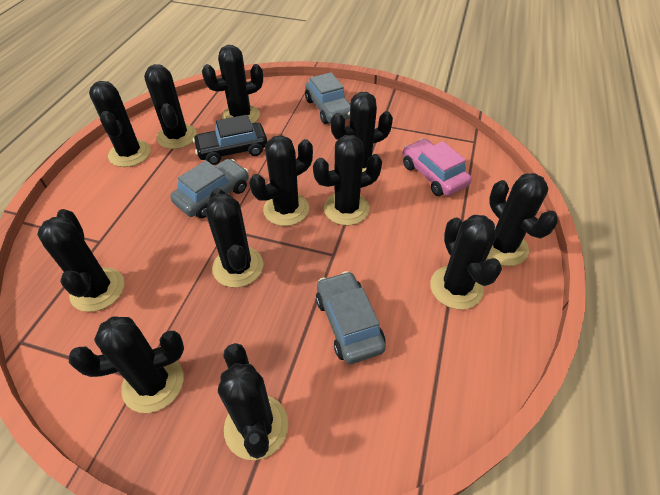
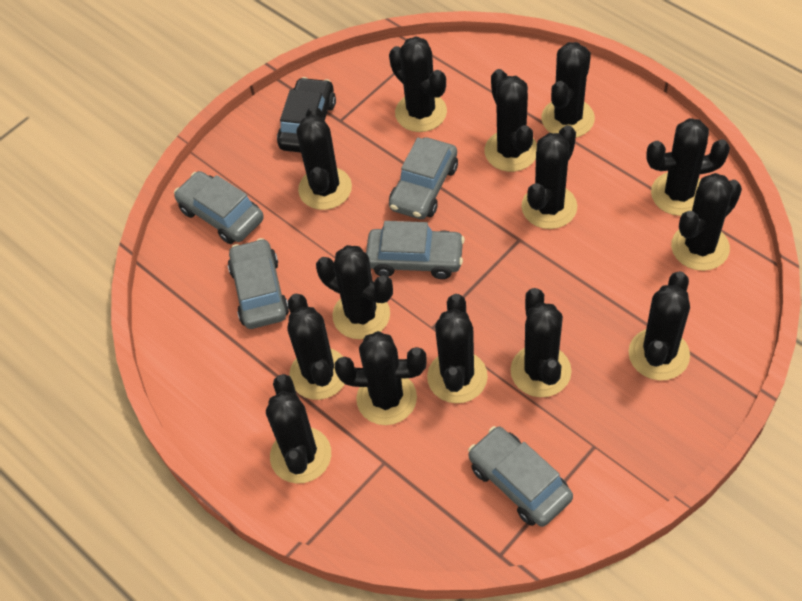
black cactus: 12 -> 14
grey car: 3 -> 5
pink car: 1 -> 0

